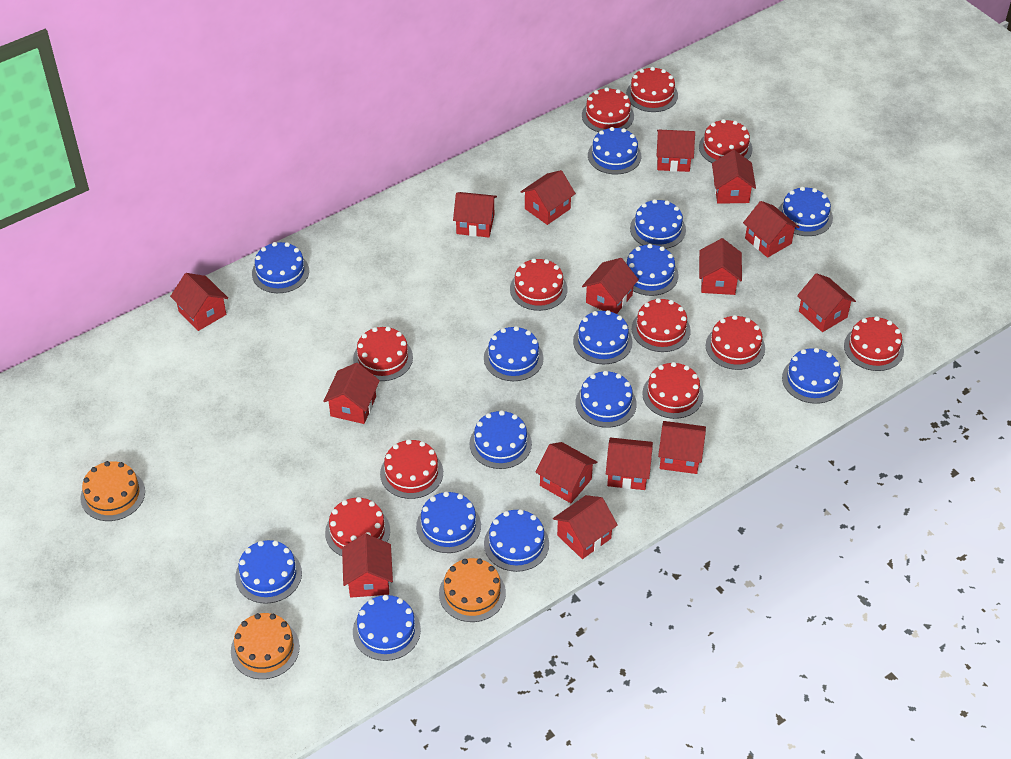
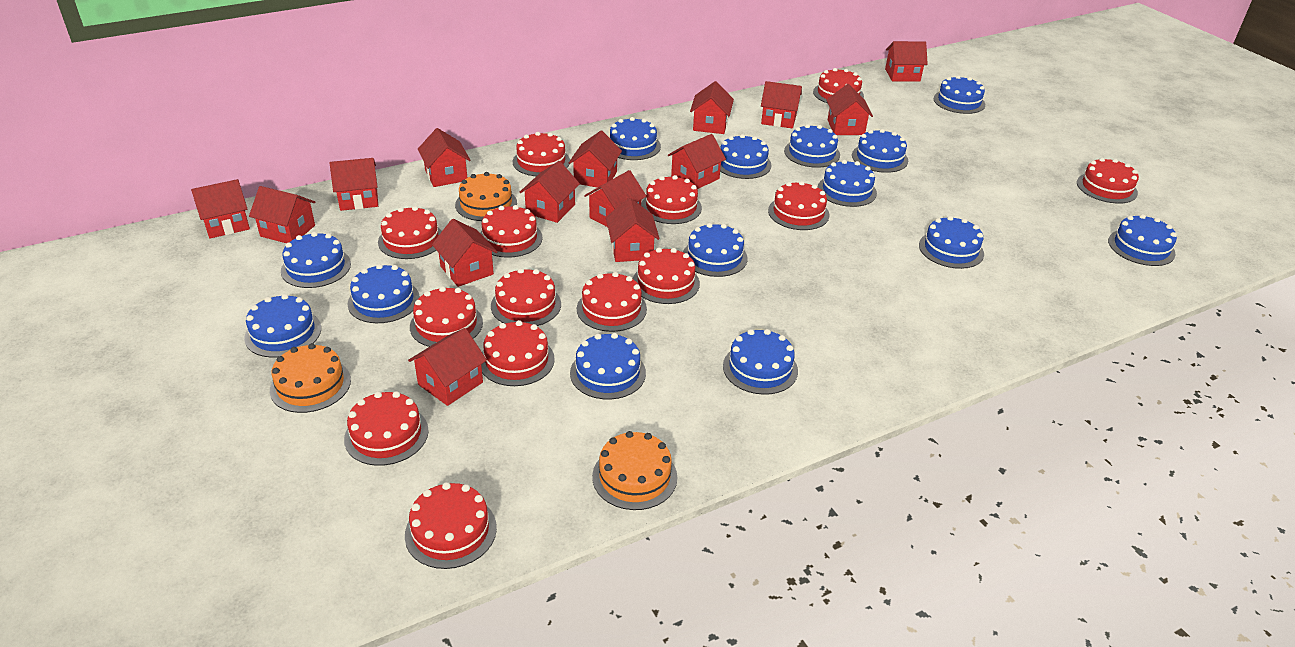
red cake: 11 -> 14

